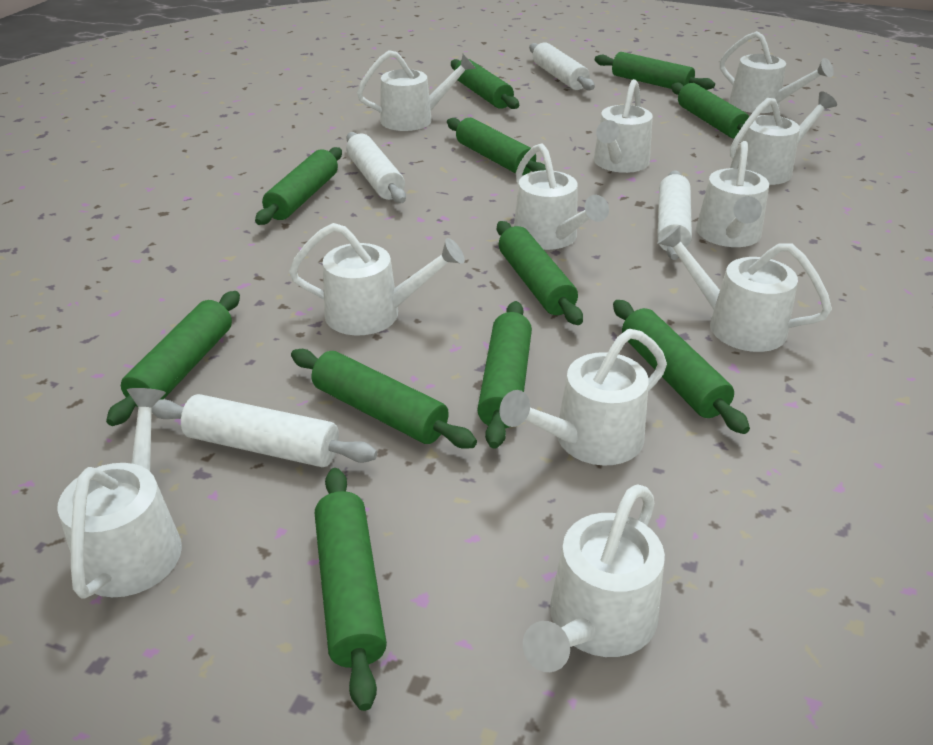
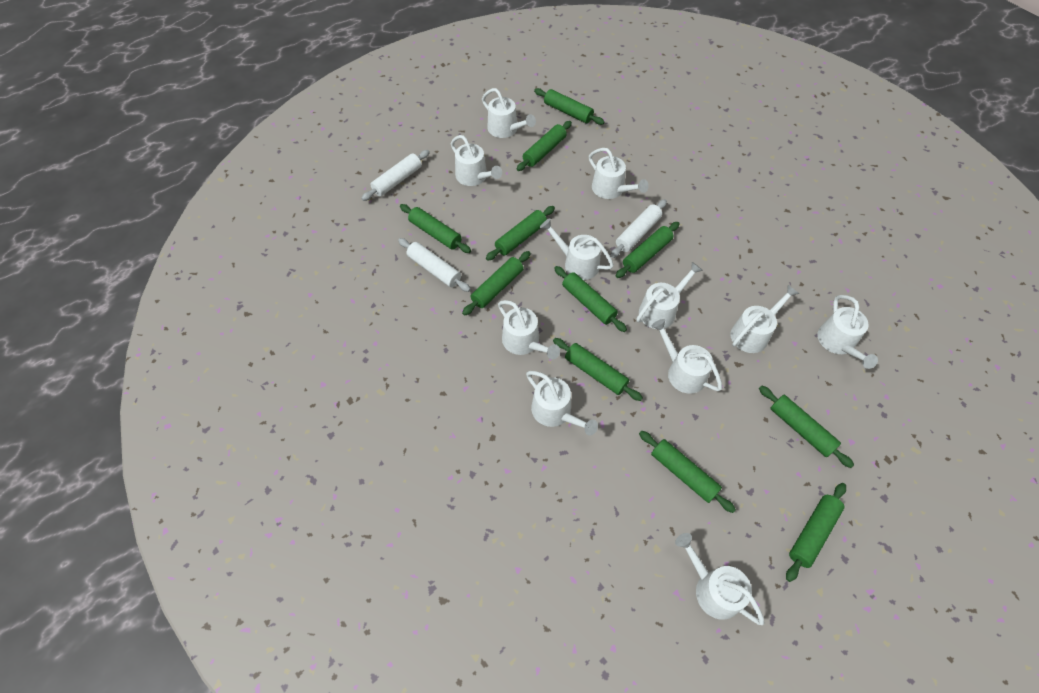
white rolling pin: 4 -> 3

